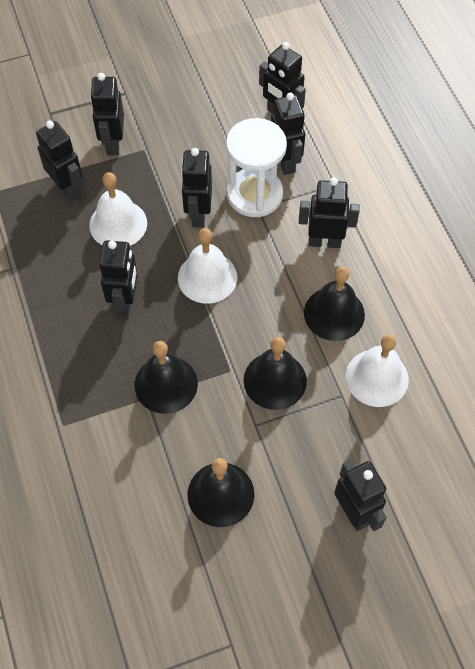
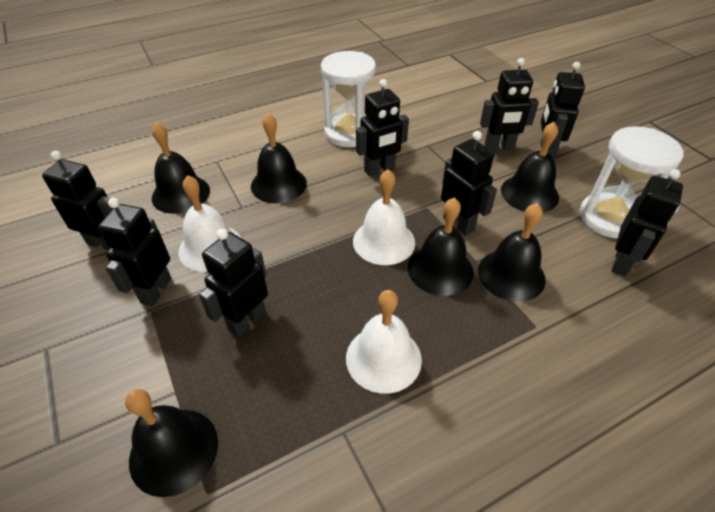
black bell: 4 -> 6
white hourglass: 1 -> 2

